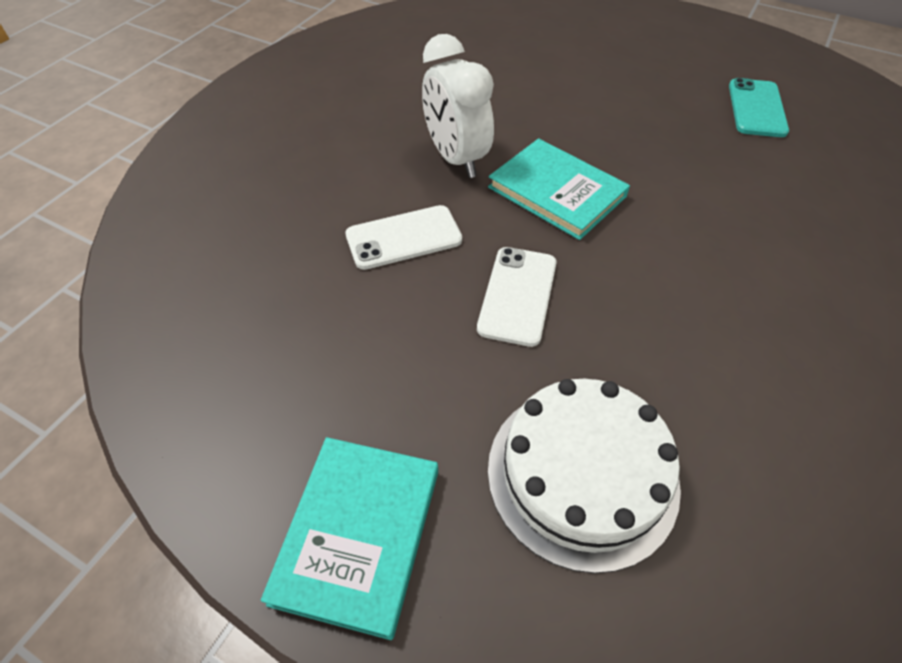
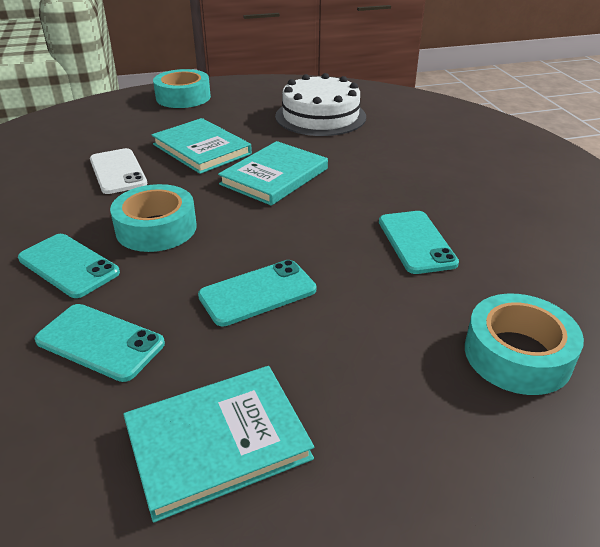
turquoise book: 2 -> 3
turquoise phone: 1 -> 4
turquoise tape: 0 -> 3
white clock: 1 -> 0
white phone: 2 -> 1

